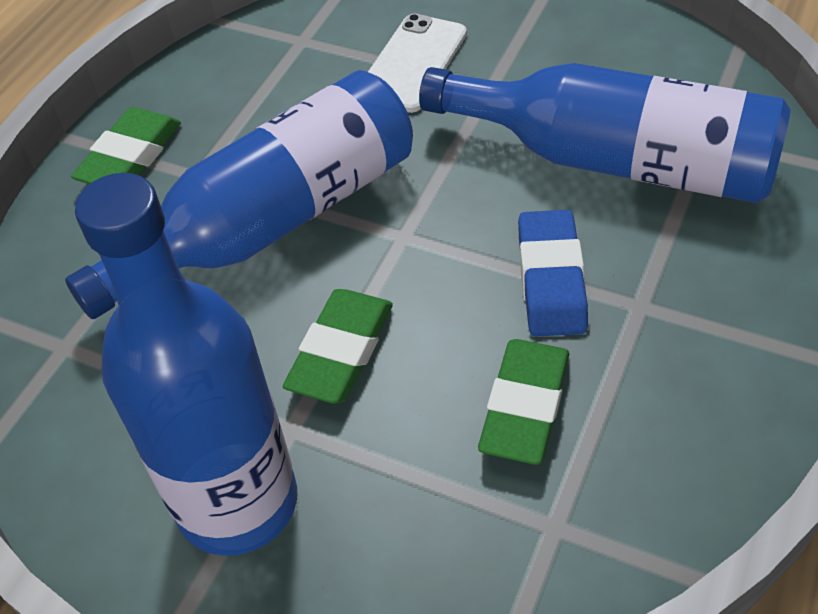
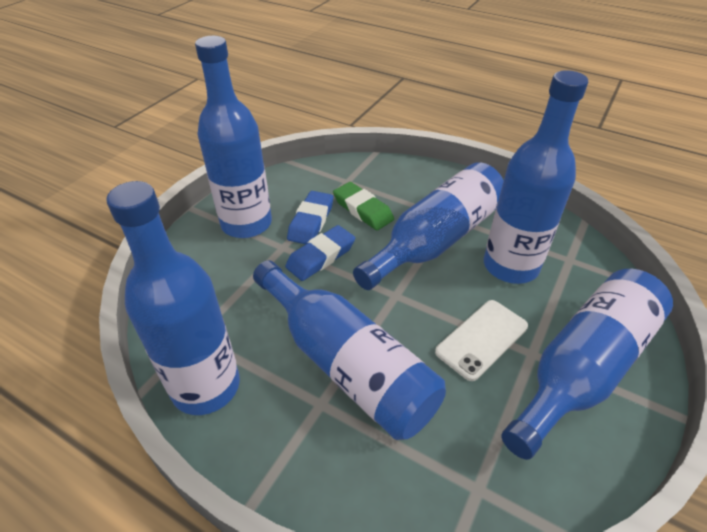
blue bottle: 3 -> 6
blue eraser: 1 -> 2
green eraser: 3 -> 1

